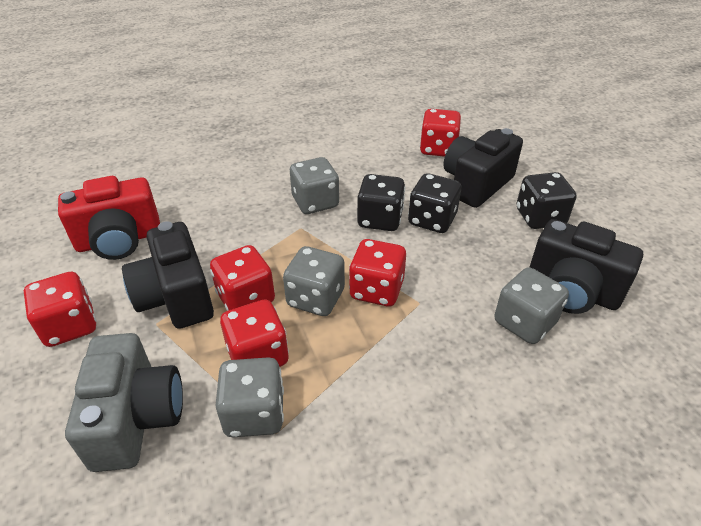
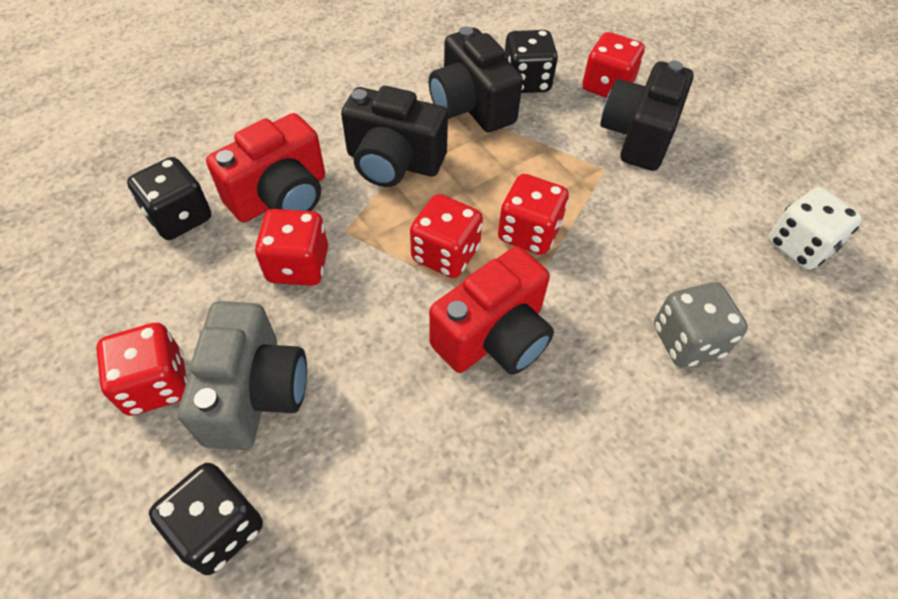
grey dice: 4 -> 1
red camera: 1 -> 2
white dice: 0 -> 1

